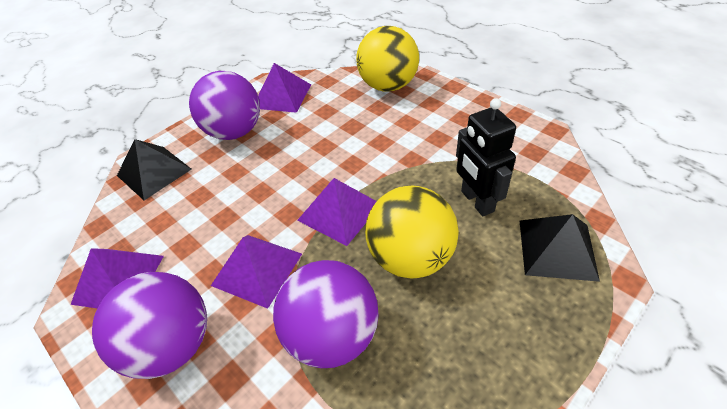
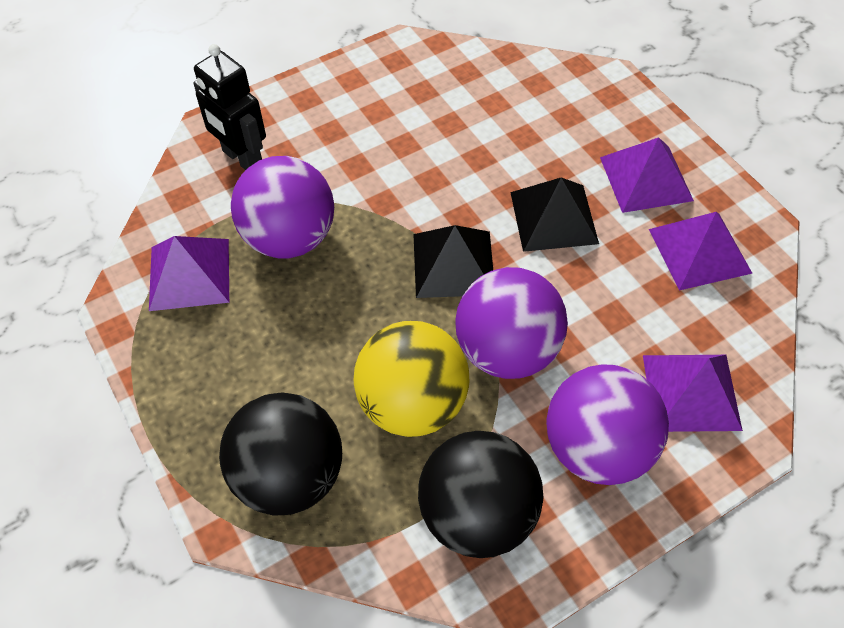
black ball: 0 -> 2
yellow ball: 2 -> 1

